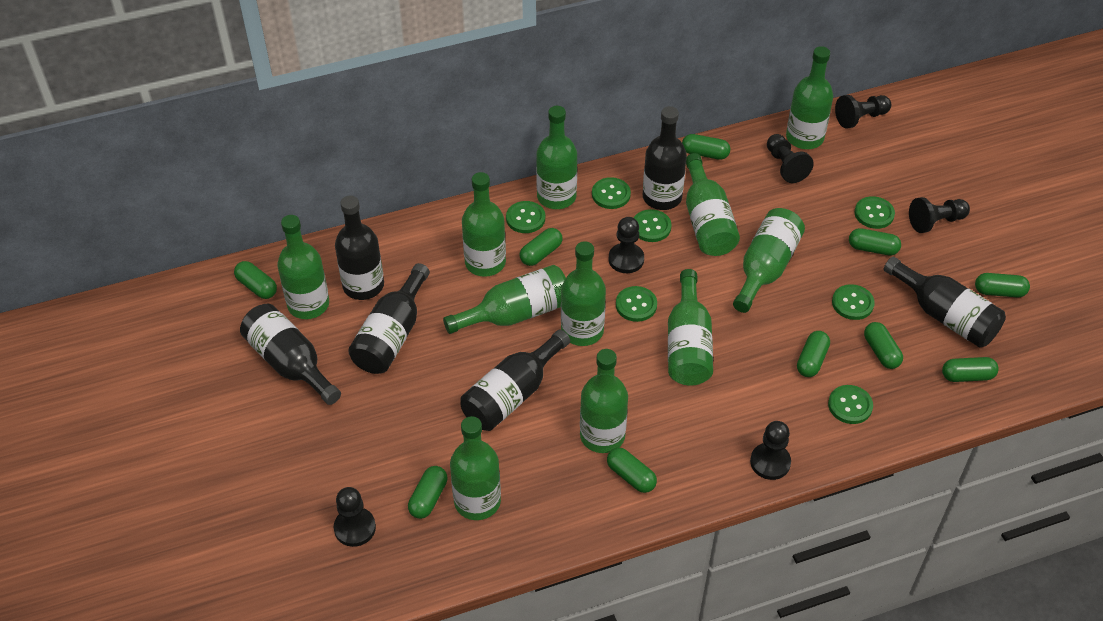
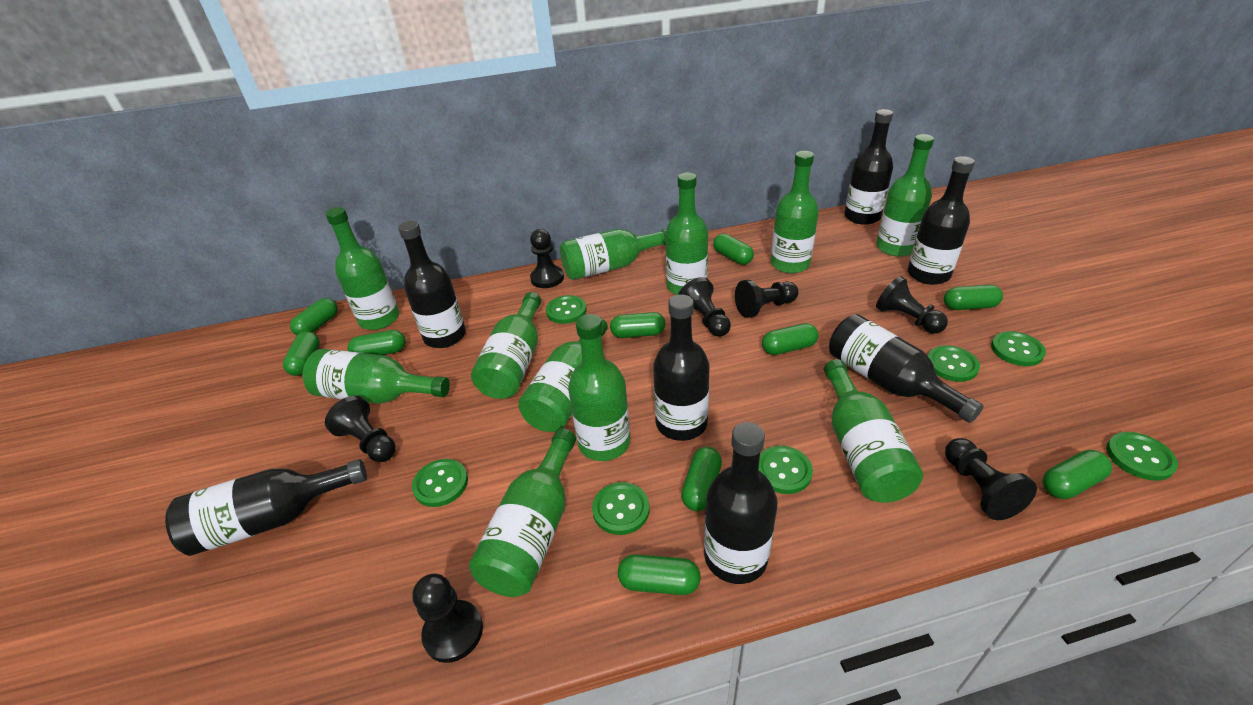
black bottle: 6 -> 7
black pawn: 6 -> 7

